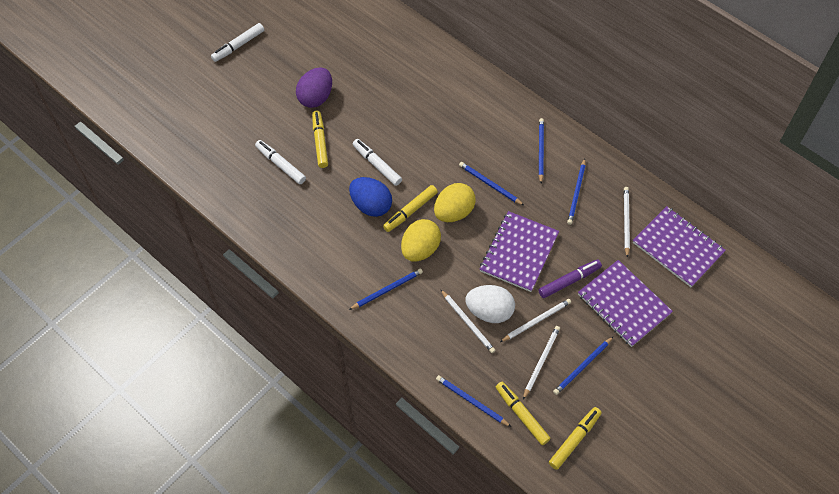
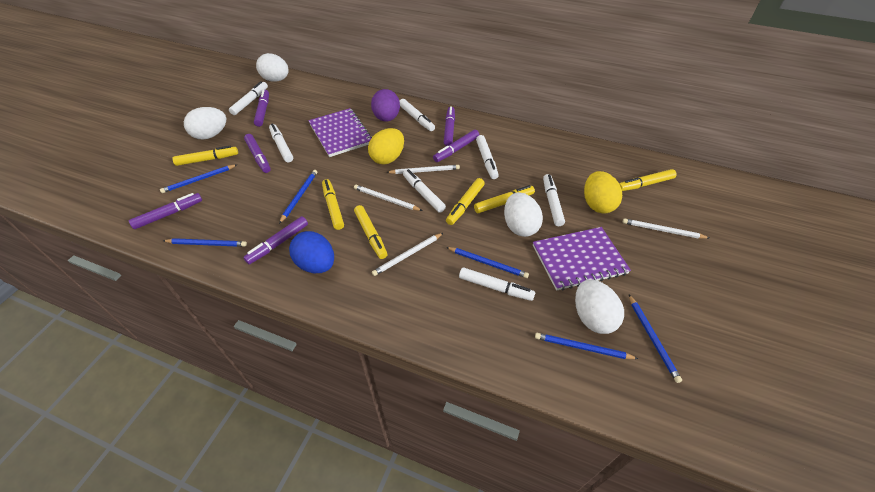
purple marker: 1 -> 6
purple notebook: 3 -> 2
white egg: 1 -> 4
white marker: 3 -> 7
yellow marker: 4 -> 6

